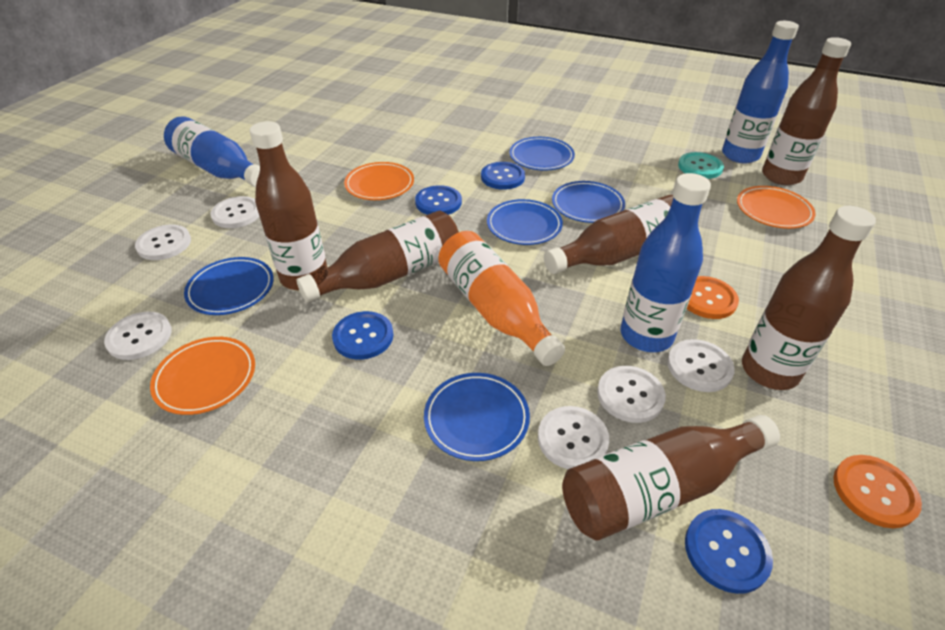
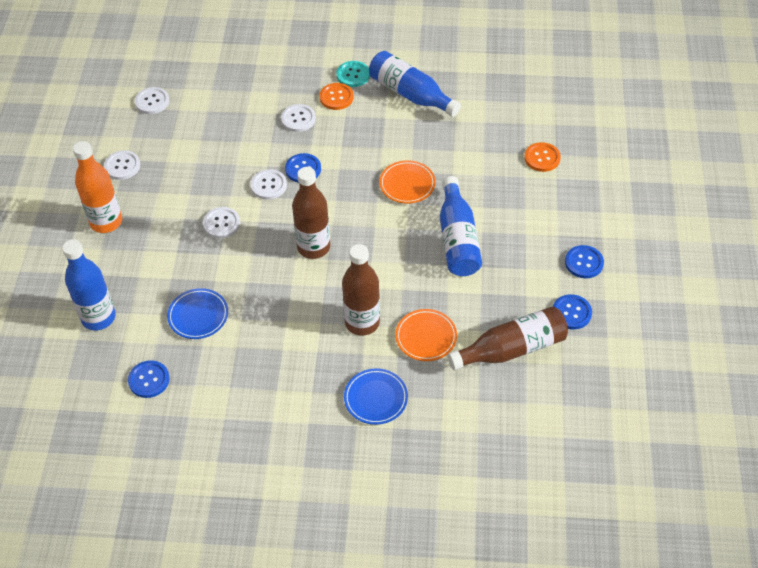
blue plate: 5 -> 2
brown bottle: 6 -> 3
orange plate: 3 -> 2
white button: 6 -> 5

